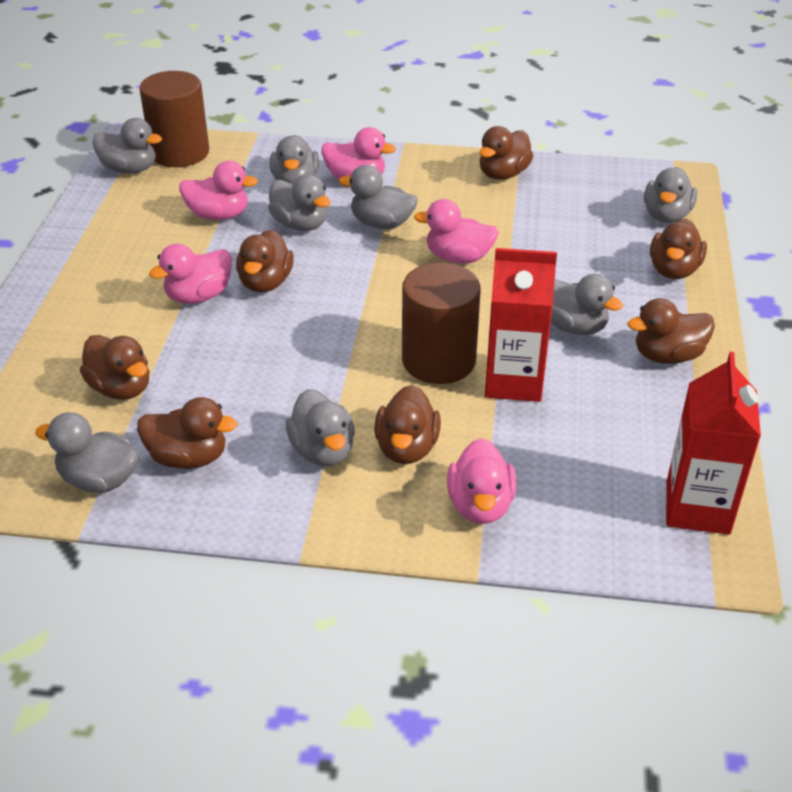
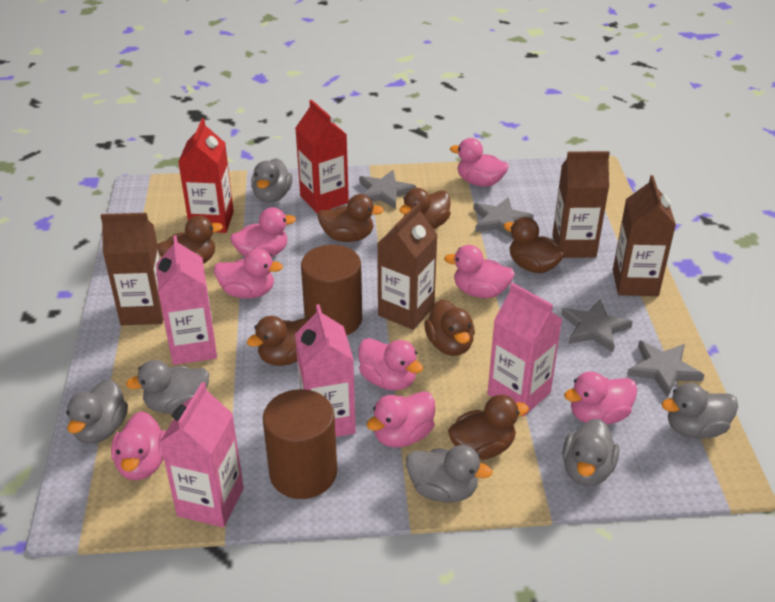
brown carton: 0 -> 4
grey duck: 8 -> 6
grey star: 0 -> 4
pink carton: 0 -> 4
pink duck: 5 -> 8

